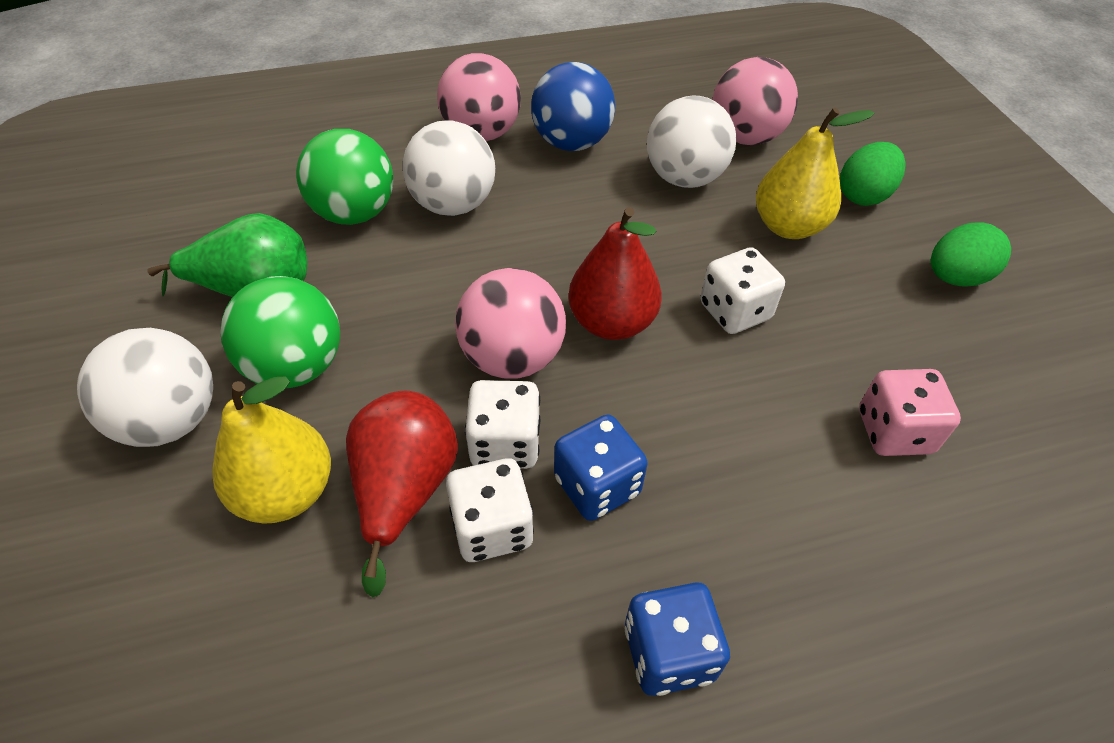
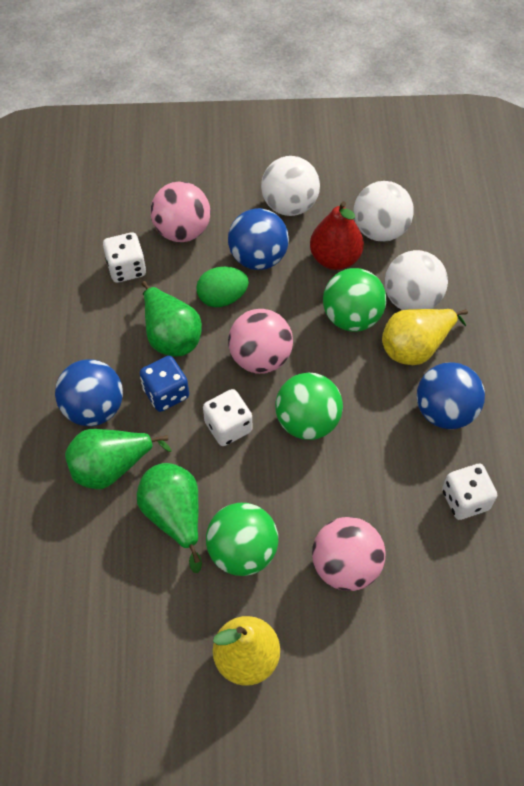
blue ball: 1 -> 3
blue dice: 2 -> 1
green ball: 2 -> 3
green egg: 2 -> 1
green pear: 1 -> 3
pink dice: 1 -> 0
red pear: 2 -> 1

